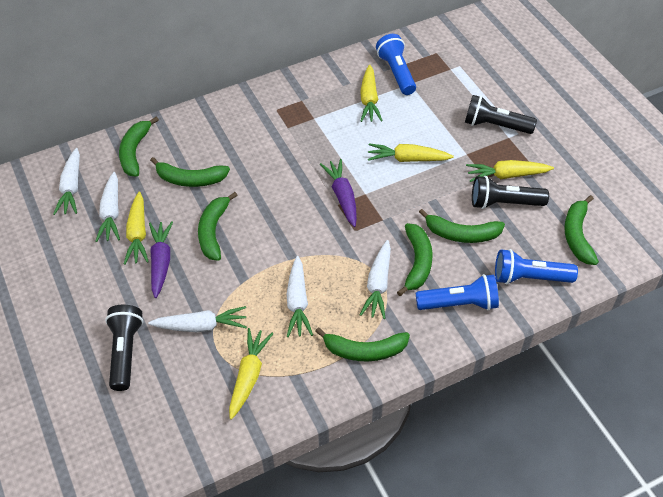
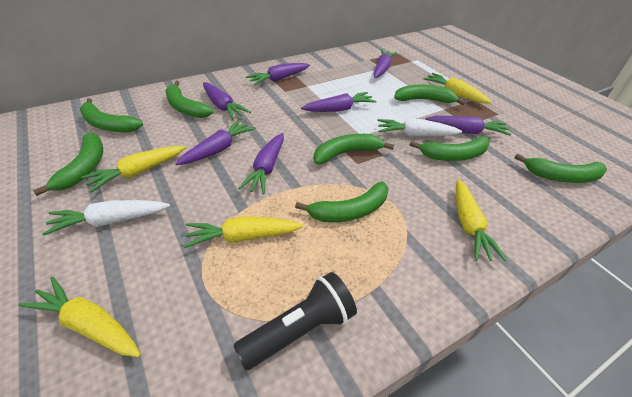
black flashlight: 3 -> 1
blue flashlight: 3 -> 0
green banana: 7 -> 8
purple carrot: 2 -> 7
white carrot: 5 -> 2

